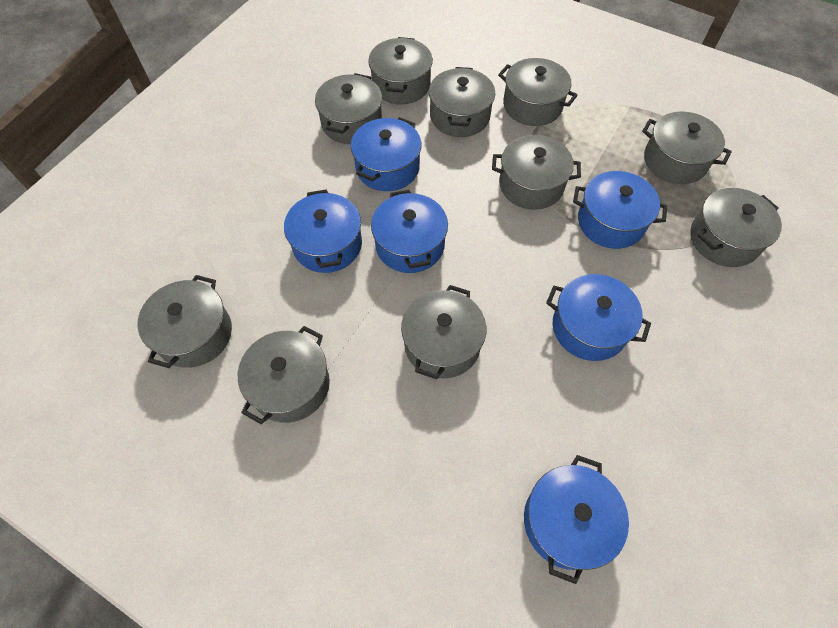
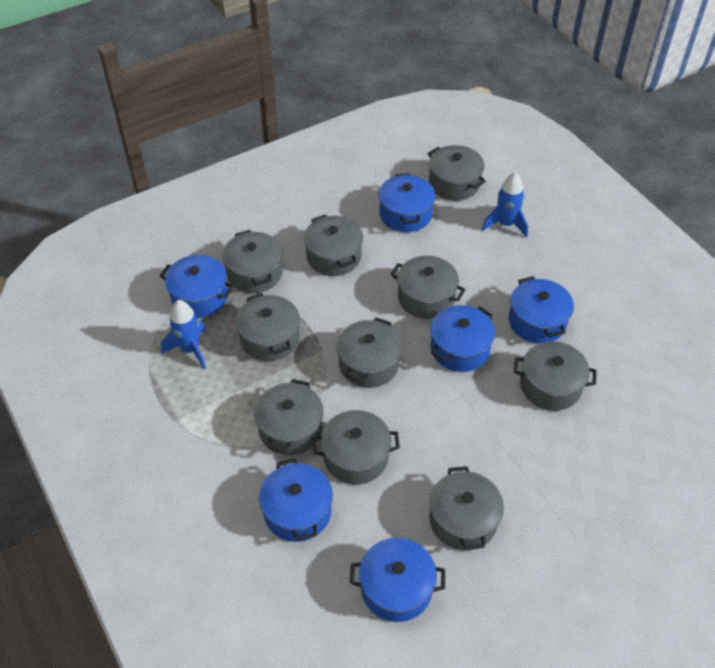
blue rocket: 0 -> 2

